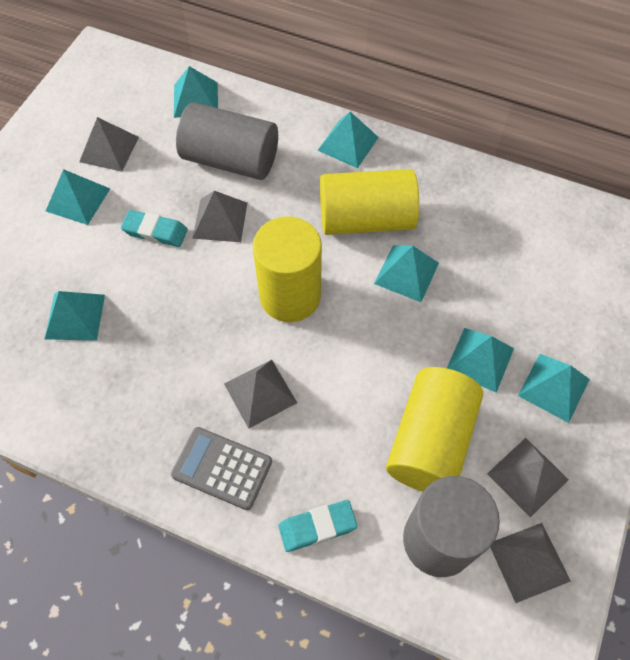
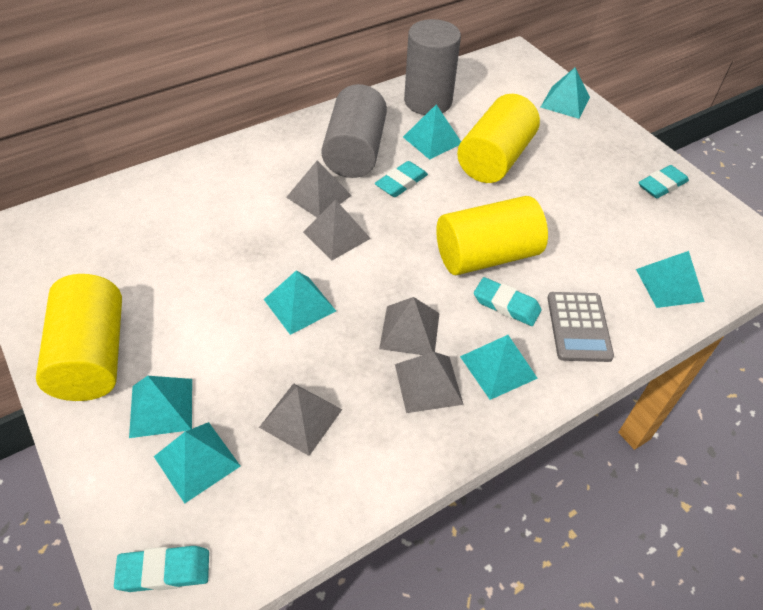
turquoise eraser: 2 -> 4

